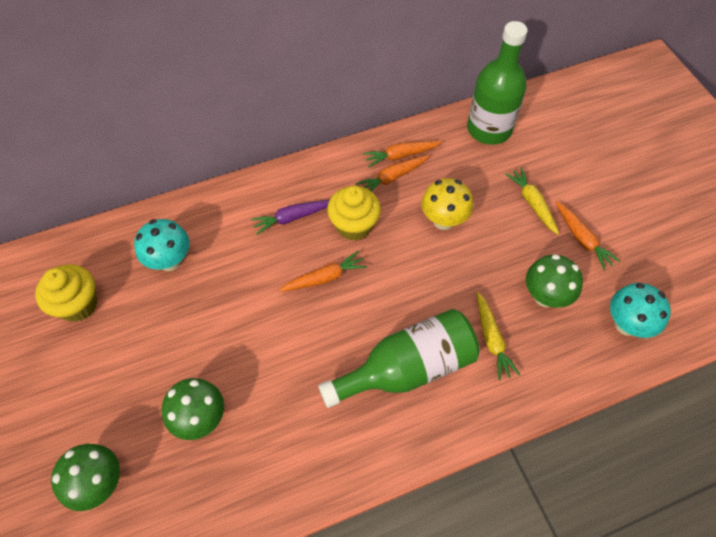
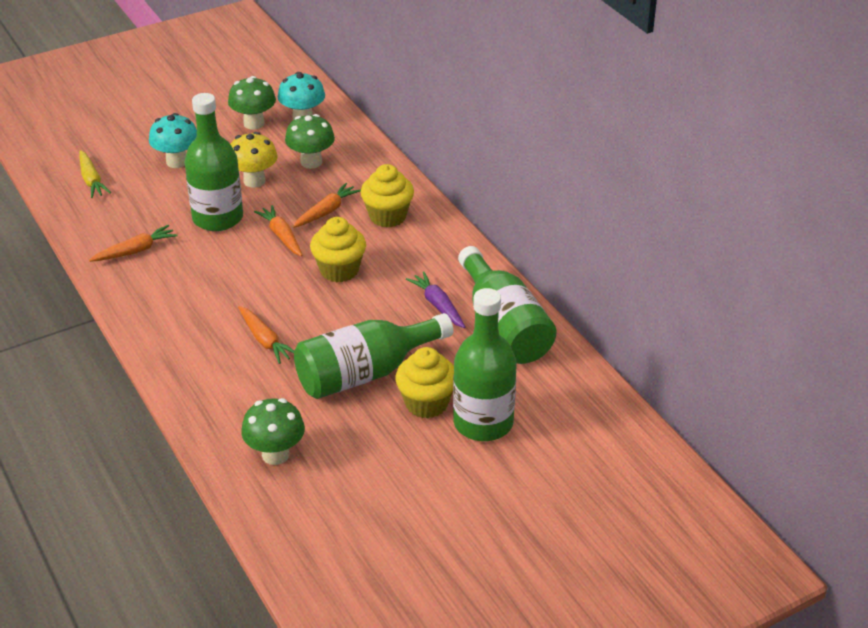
green bottle: 2 -> 4
yellow carrot: 2 -> 1
yellow cupcake: 2 -> 3

